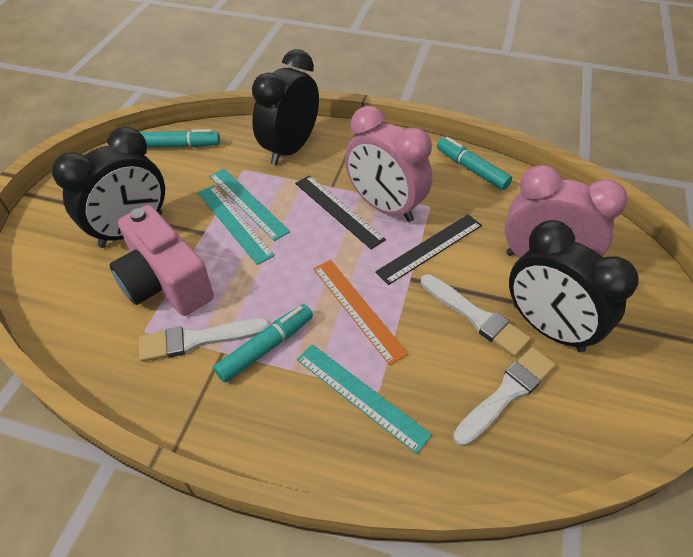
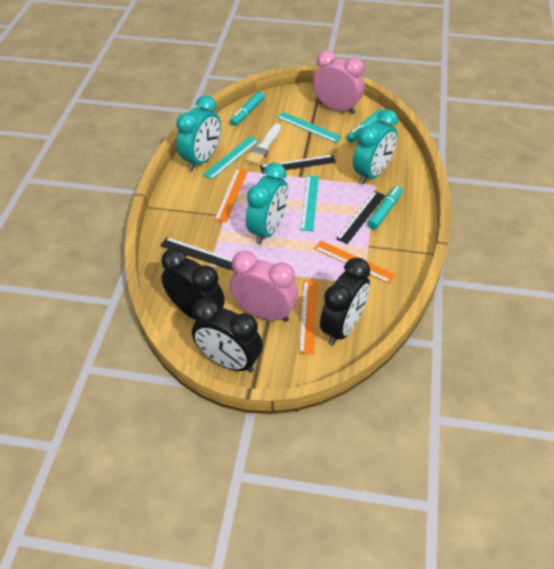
black ruler: 2 -> 3
orange ruler: 1 -> 3
pink camera: 1 -> 0
turquoise clock: 0 -> 3
white brush: 3 -> 1

